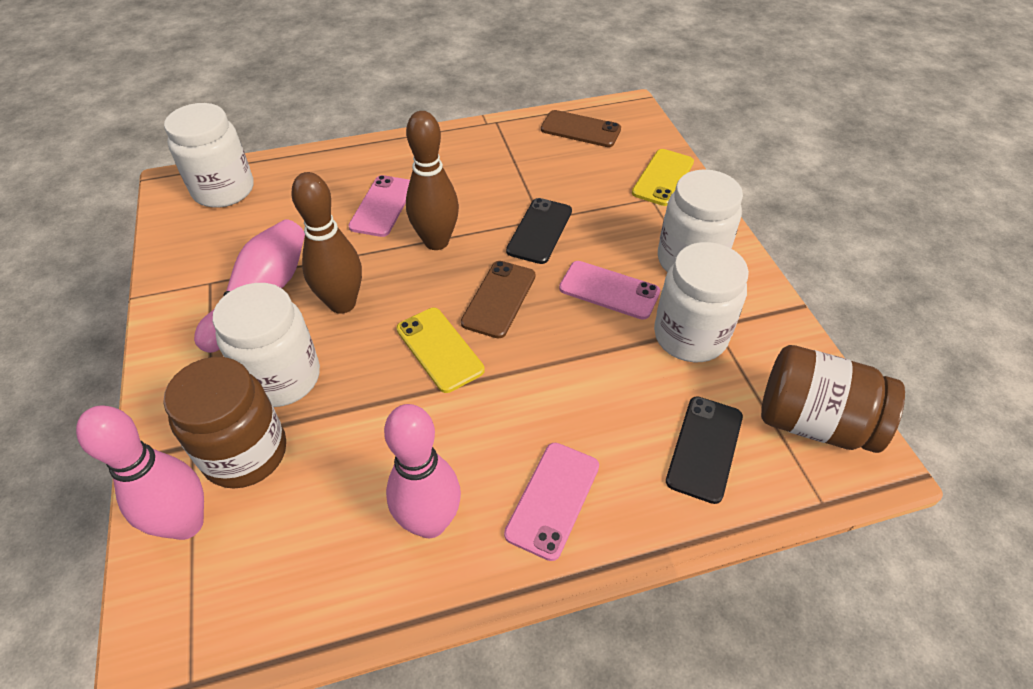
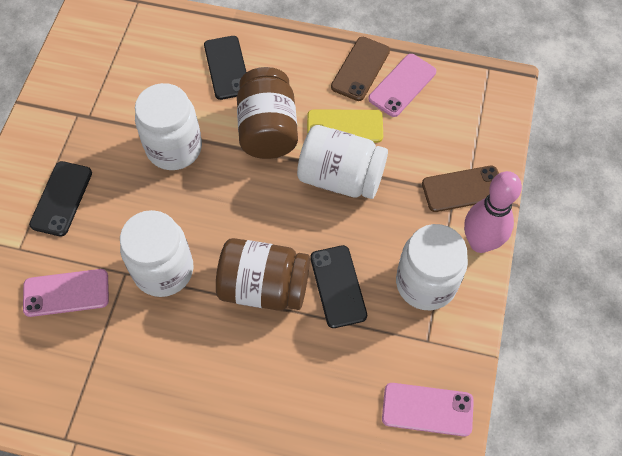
black phone: 2 -> 3
brown bowling pin: 2 -> 0
pink bowling pin: 3 -> 1
yellow phone: 2 -> 1

